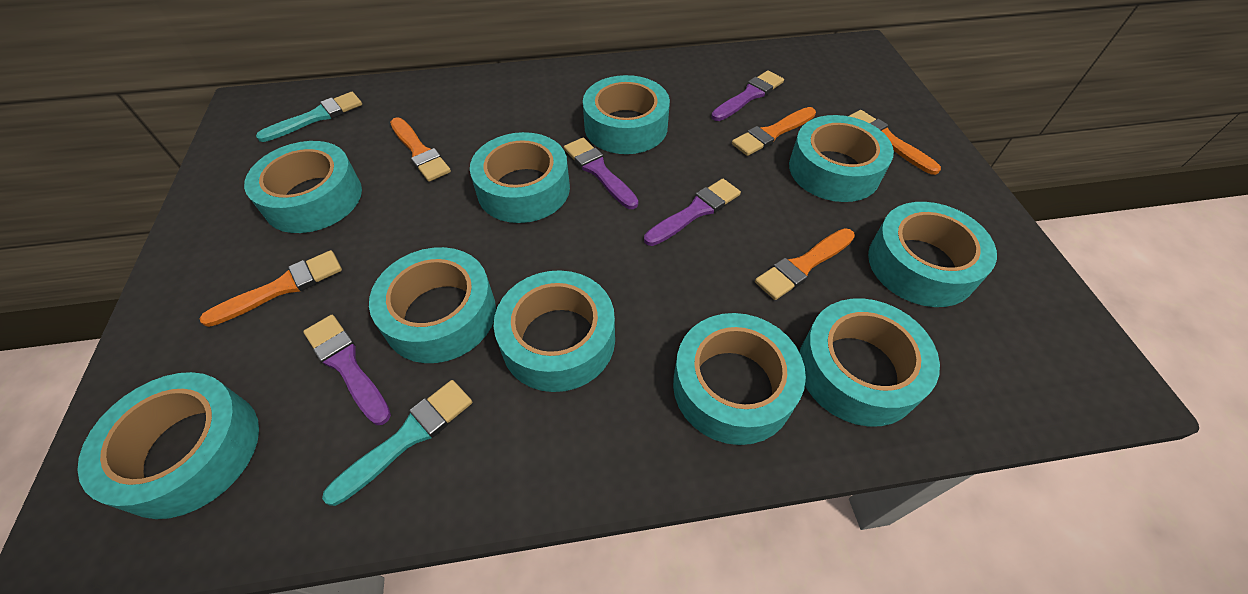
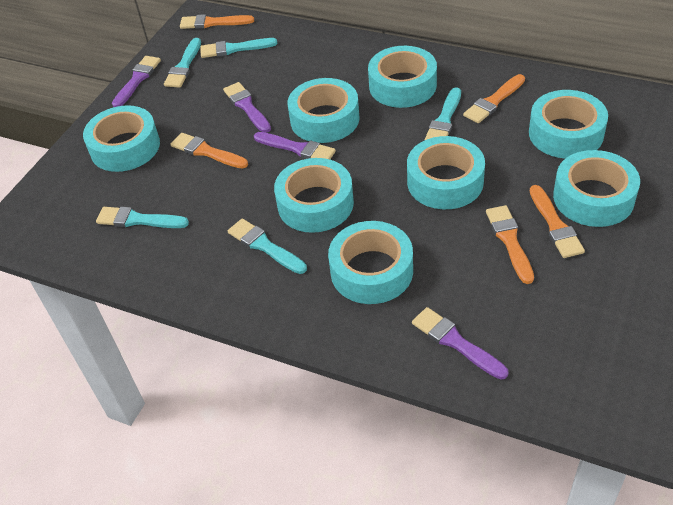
turquoise brush: 2 -> 5
turquoise tape: 10 -> 8

